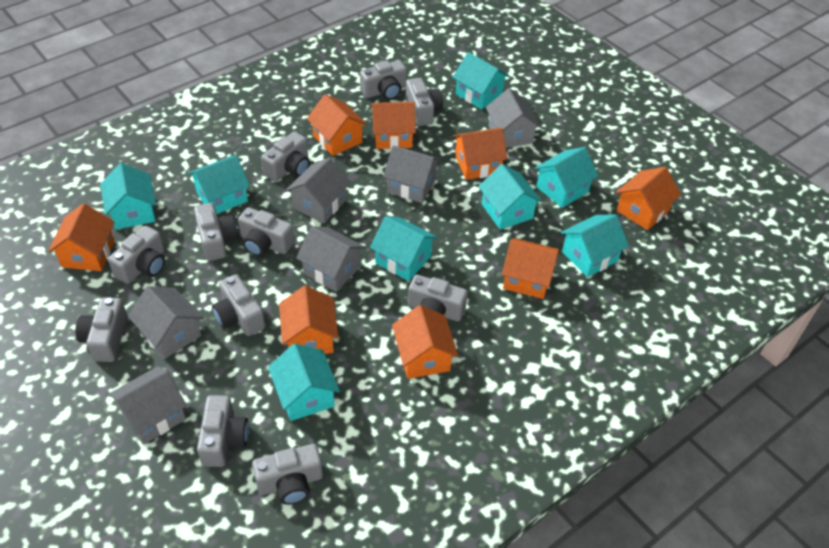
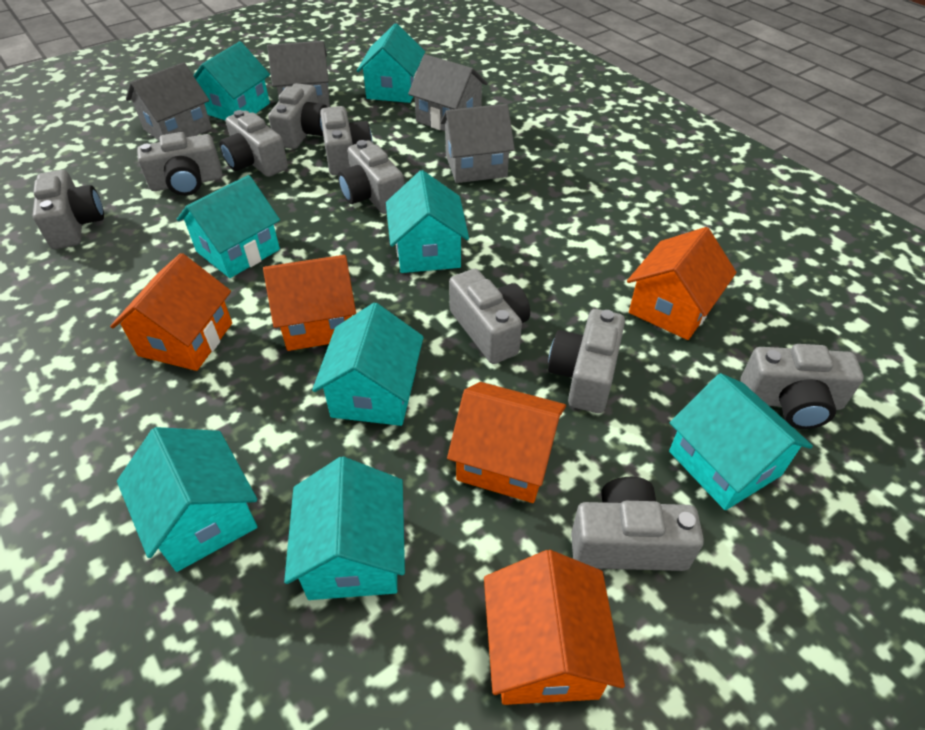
grey camera: 11 -> 10
grey house: 6 -> 4
orange house: 8 -> 5

